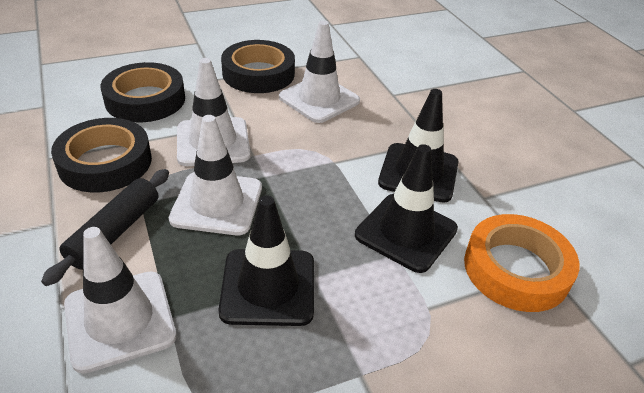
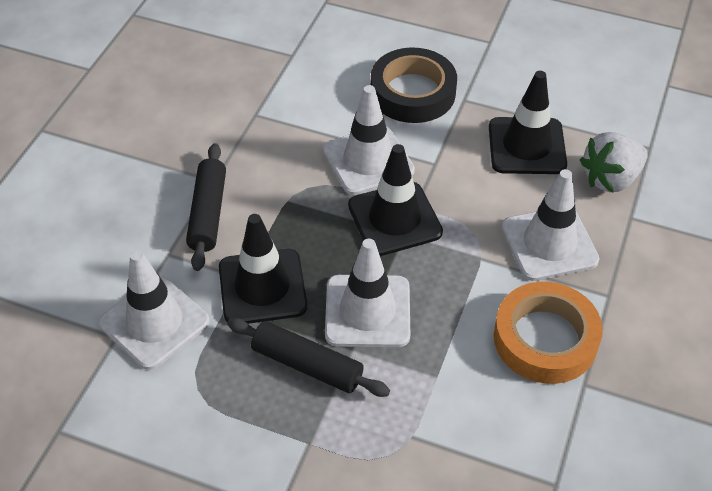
black rolling pin: 1 -> 2
black tape: 3 -> 1
white strawberry: 0 -> 1

